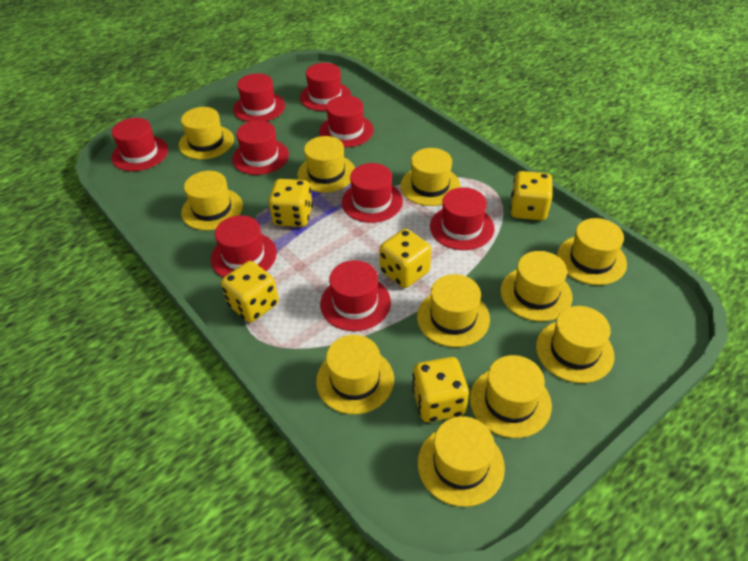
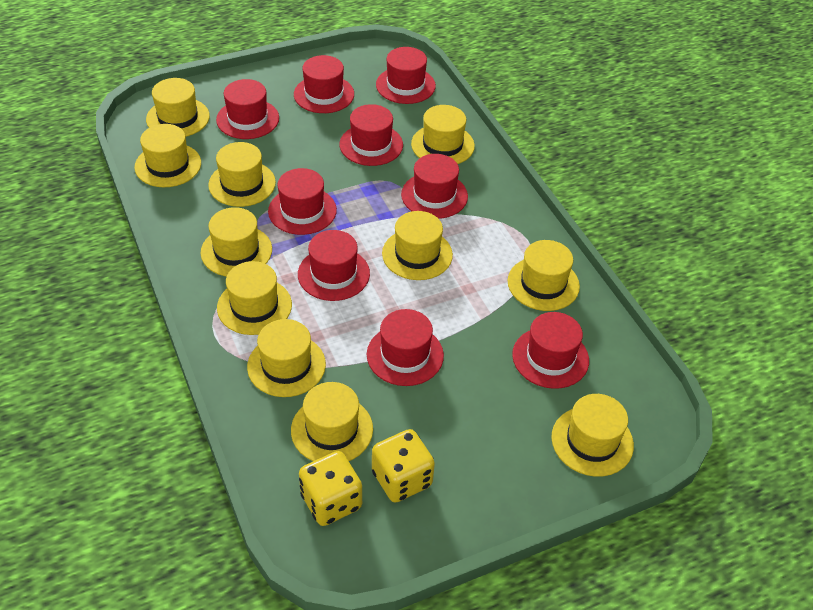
yellow dice: 5 -> 2

